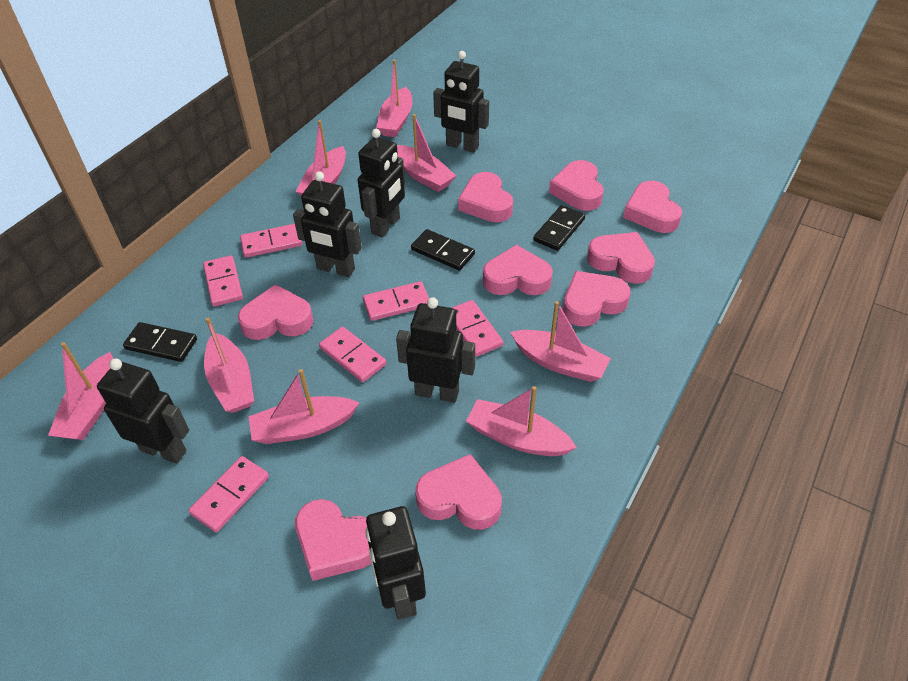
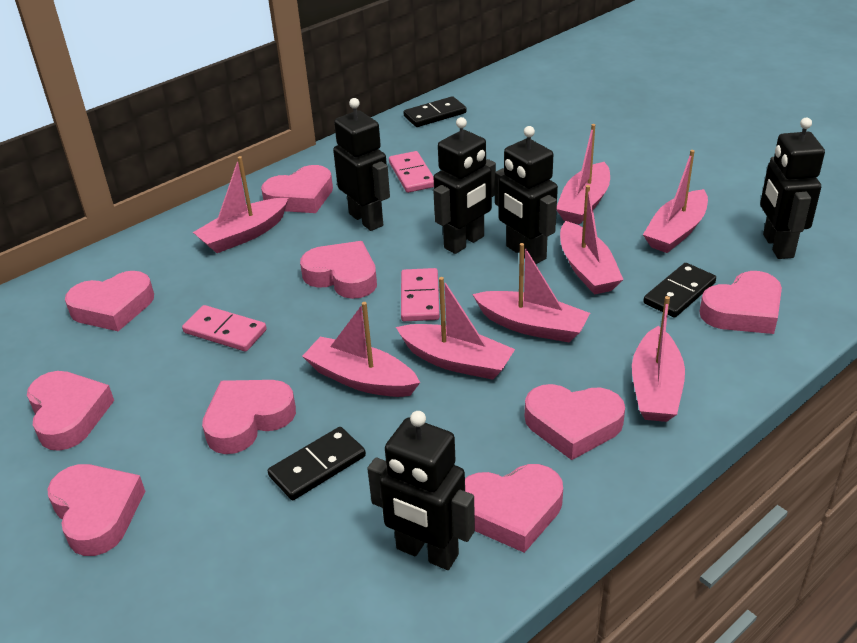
black robot: 6 -> 5
pink domino: 6 -> 3

